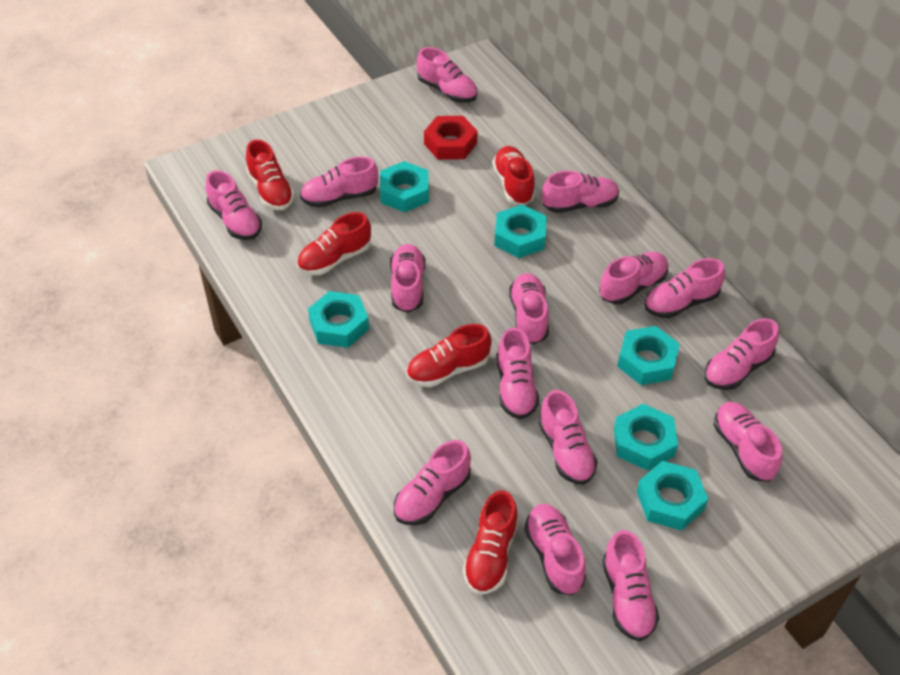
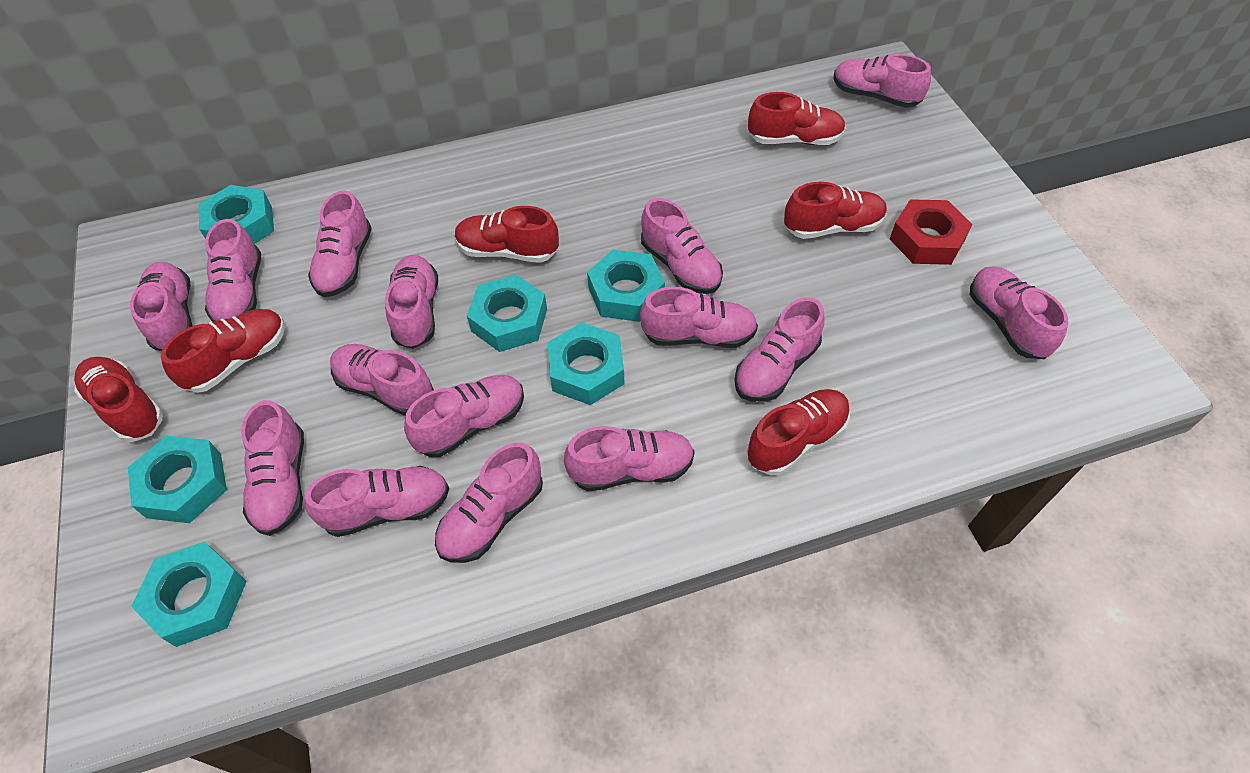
red shoe: 5 -> 6

